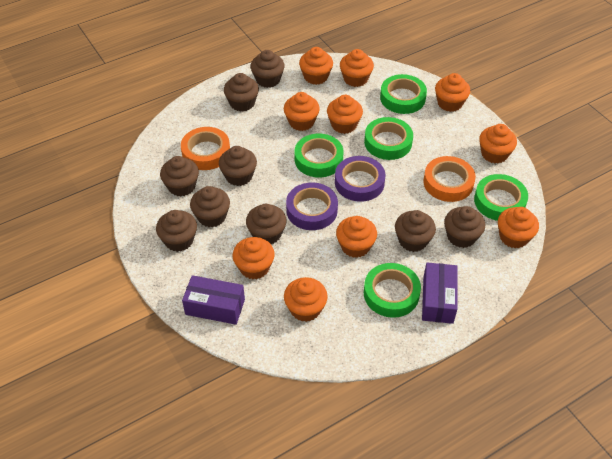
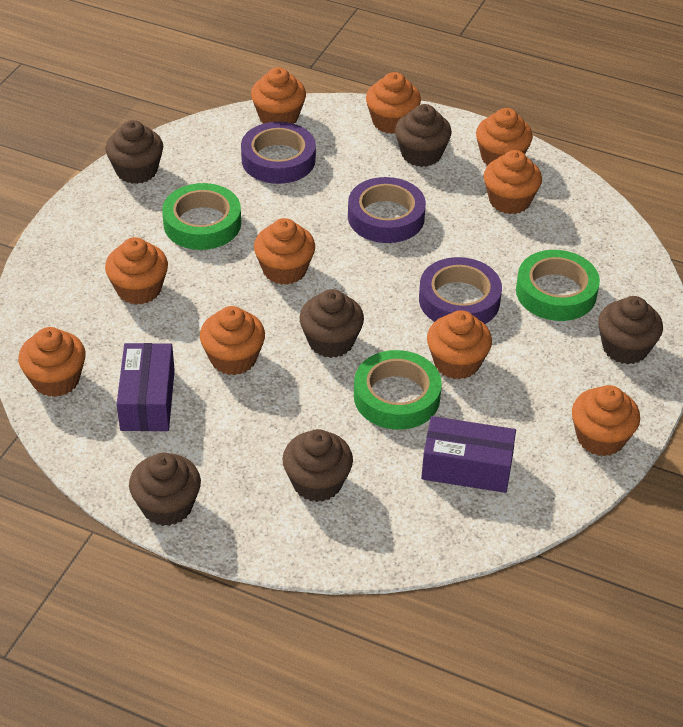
brown cupcake: 9 -> 6
green tape: 5 -> 3
orange tape: 2 -> 0
purple tape: 2 -> 3

